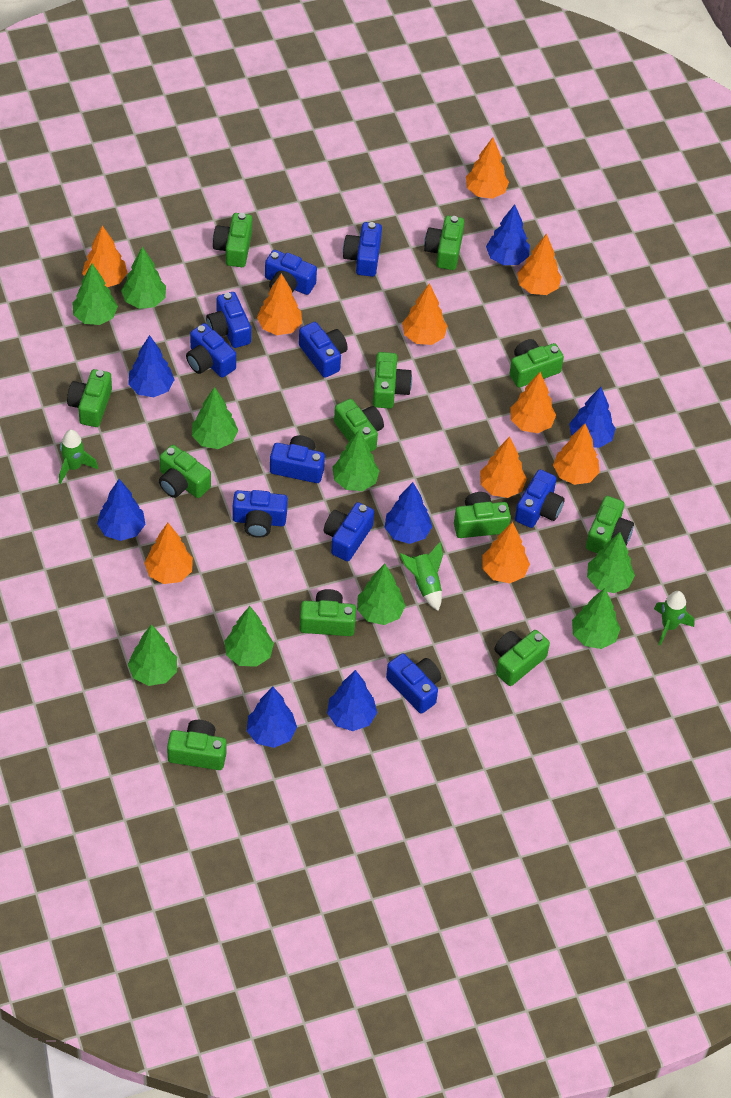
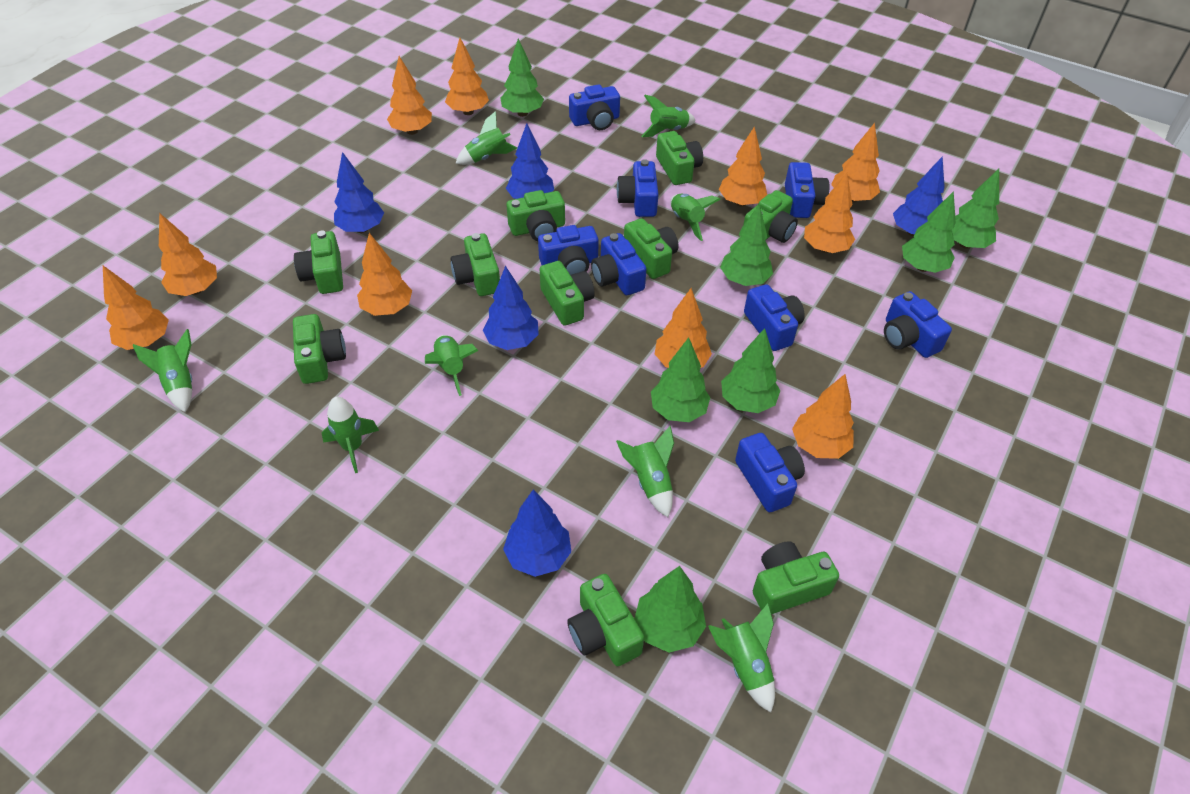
blue camera: 10 -> 8
blue tree: 7 -> 5
green camera: 12 -> 10
green rocket: 3 -> 8
green tree: 9 -> 7

